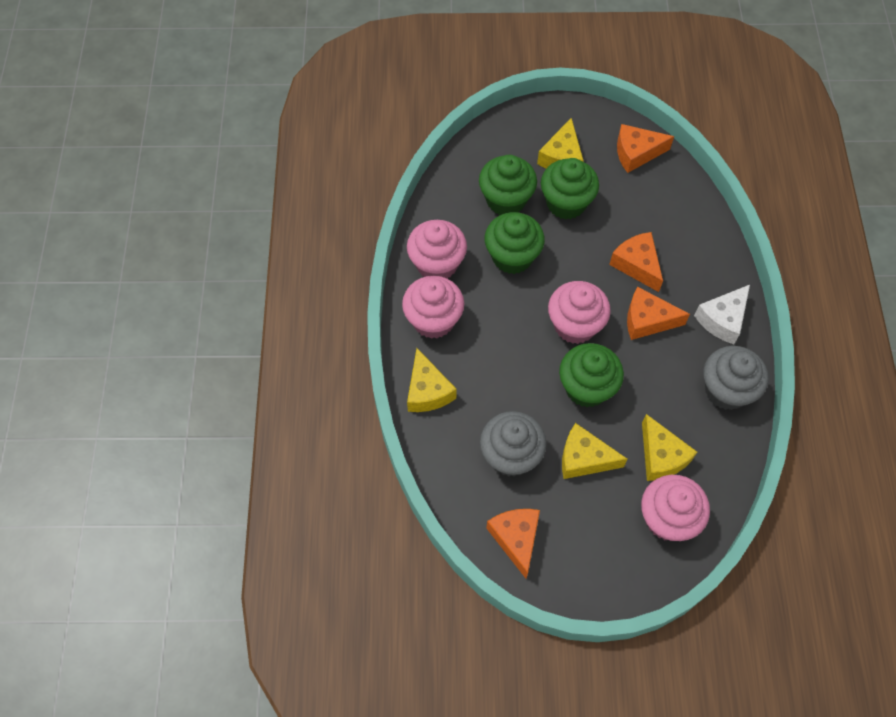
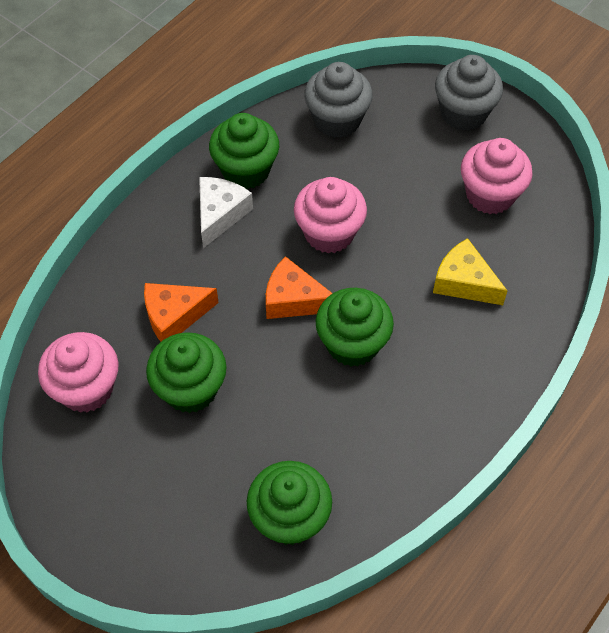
orange cheese: 4 -> 2
pink cupcake: 4 -> 3
yellow cheese: 4 -> 1

